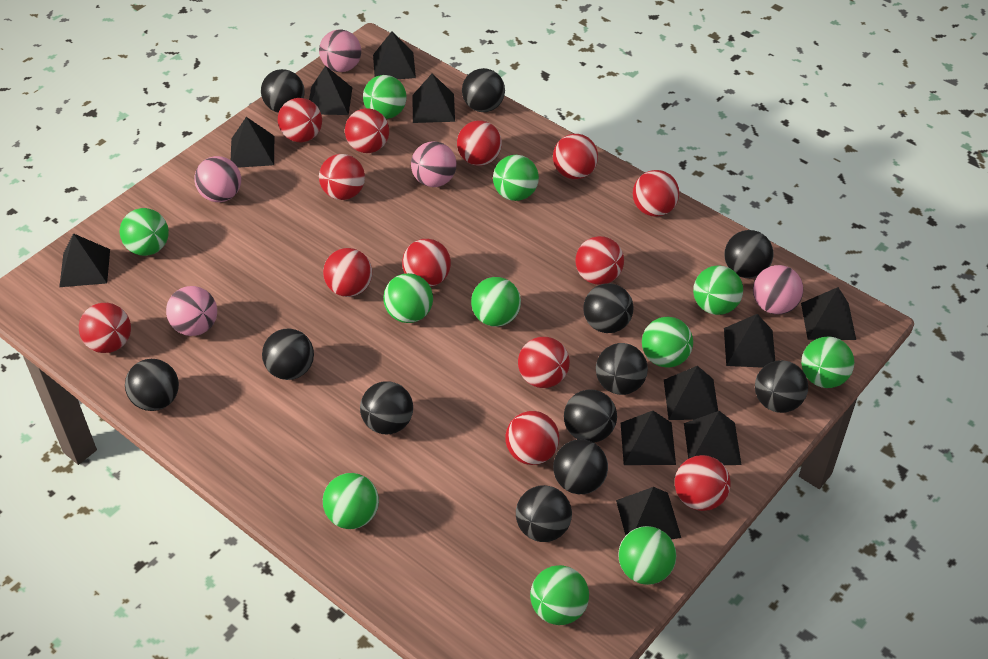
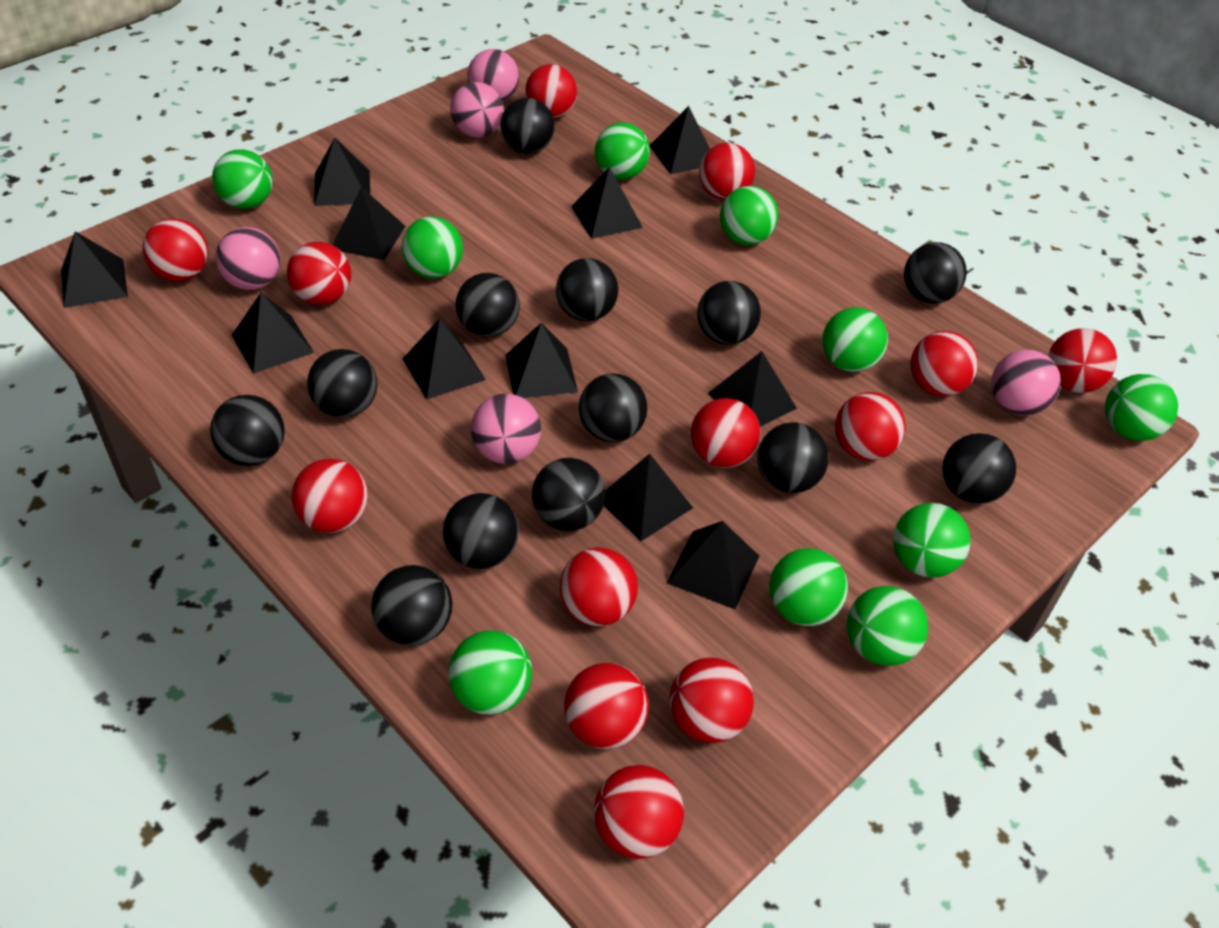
black ball: 12 -> 13
green ball: 11 -> 10

